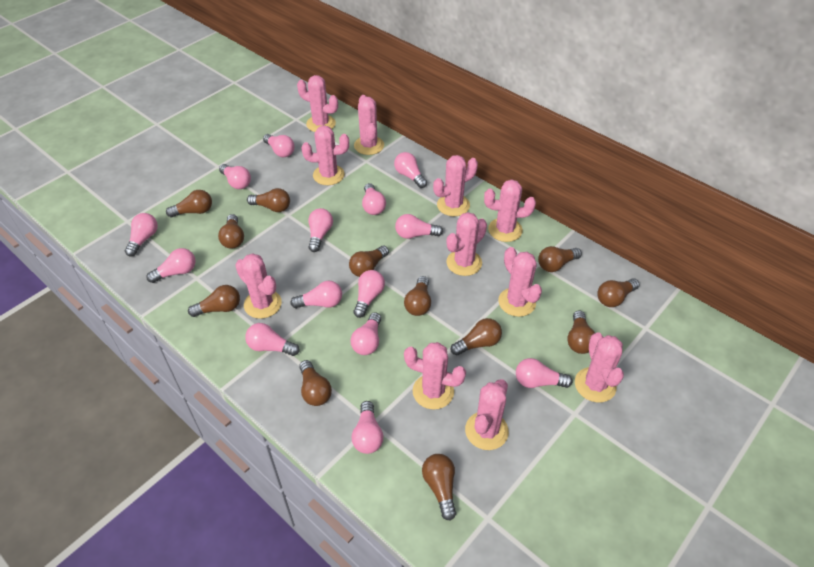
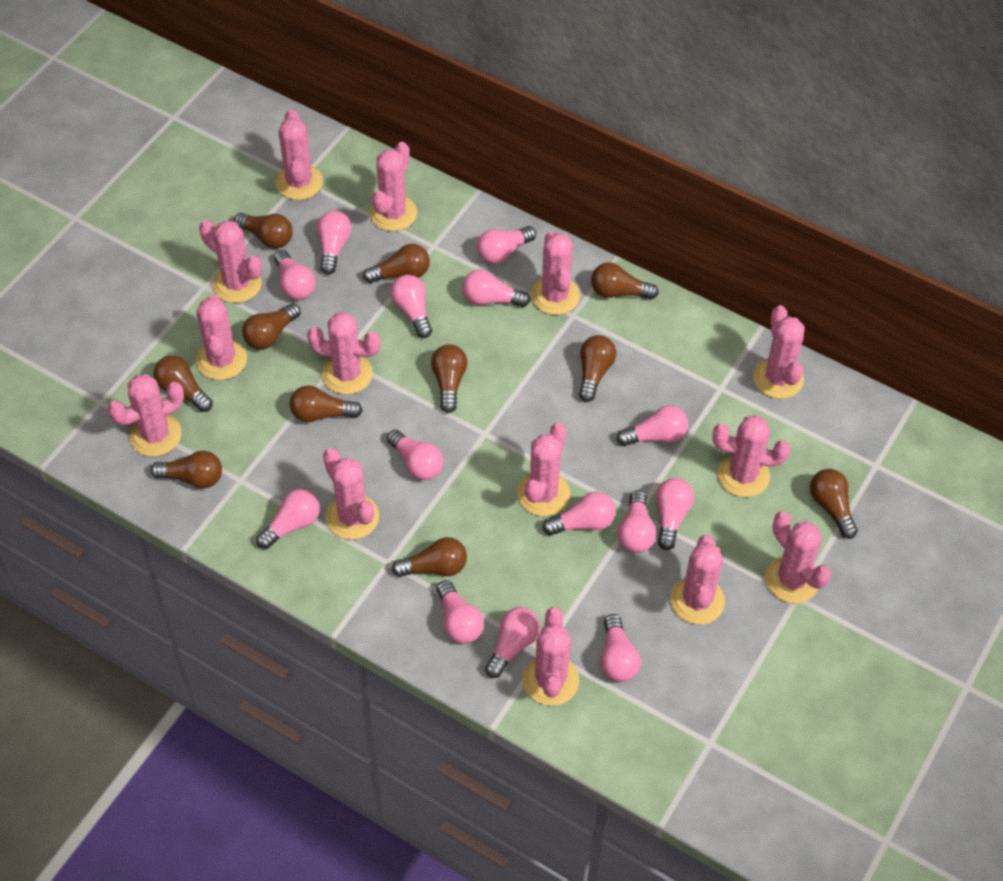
brown light bulb: 12 -> 11
pink cactus: 11 -> 14

